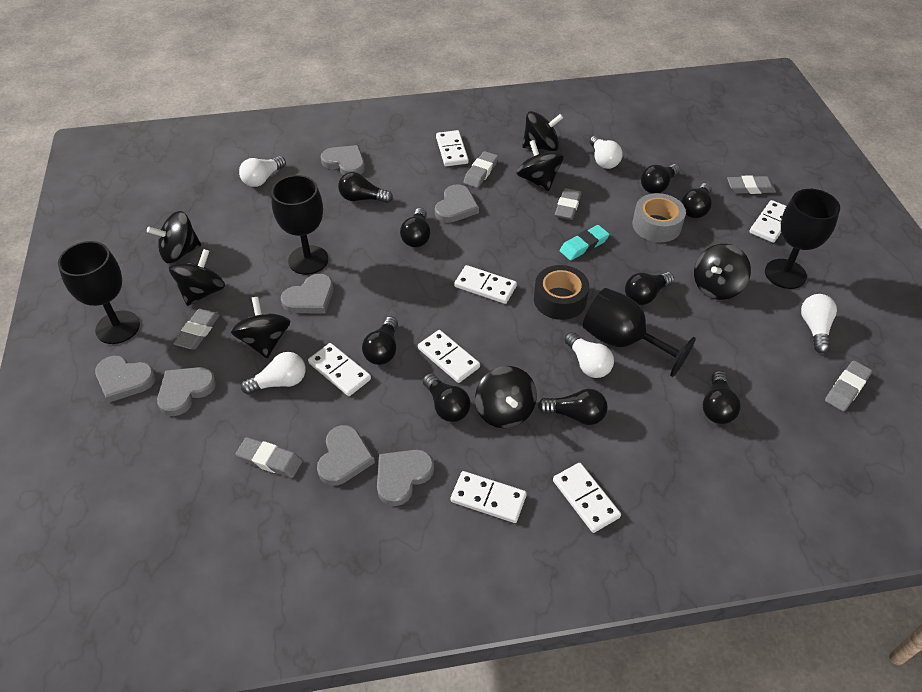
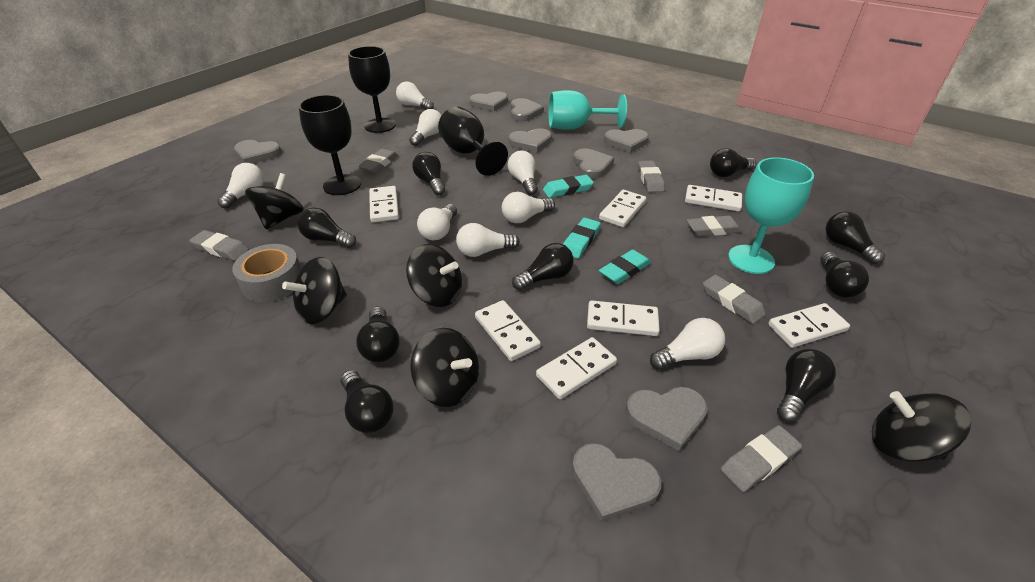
black goblet: 4 -> 3
black spinning top: 7 -> 5
black tape: 1 -> 0
grey heart: 7 -> 8
turquoise eraser: 1 -> 3
turquoise goblet: 0 -> 2
white light bulb: 5 -> 8

